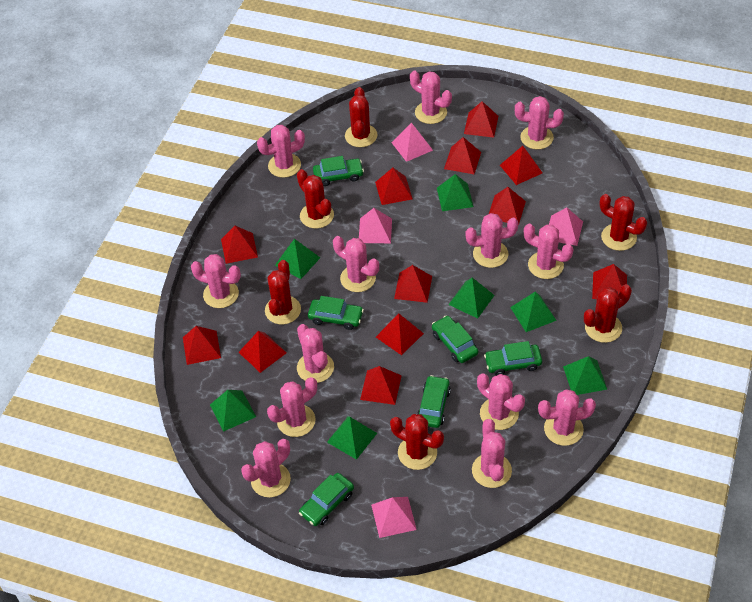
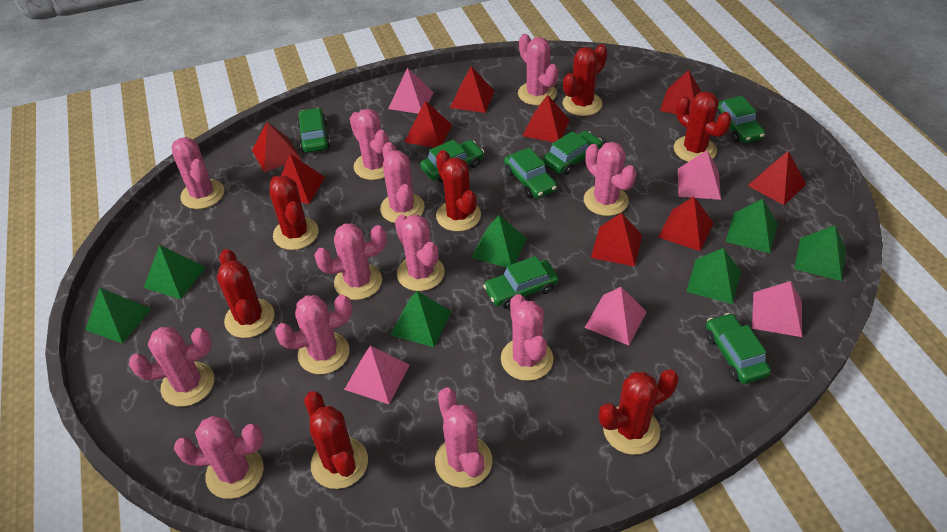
green car: 6 -> 7
pink cactus: 13 -> 12
pink pyramid: 4 -> 5
red cactus: 6 -> 7
red pyramid: 12 -> 9

